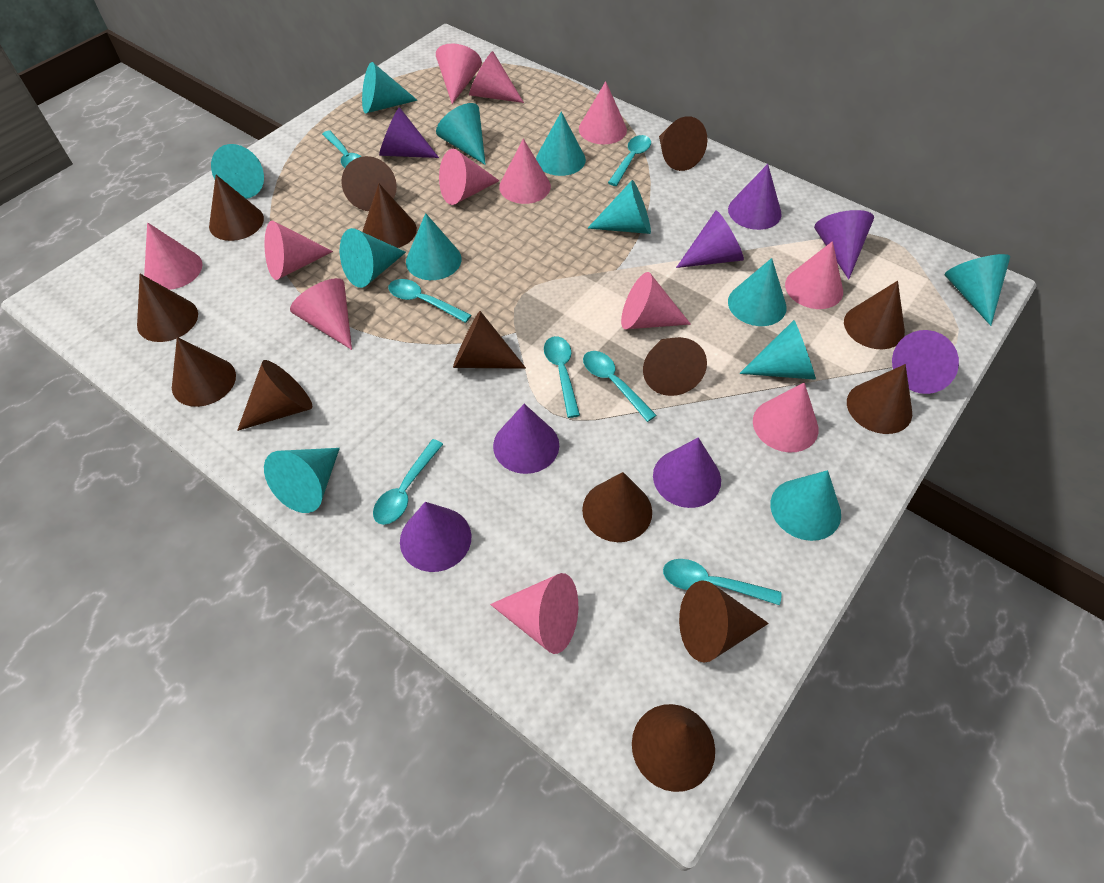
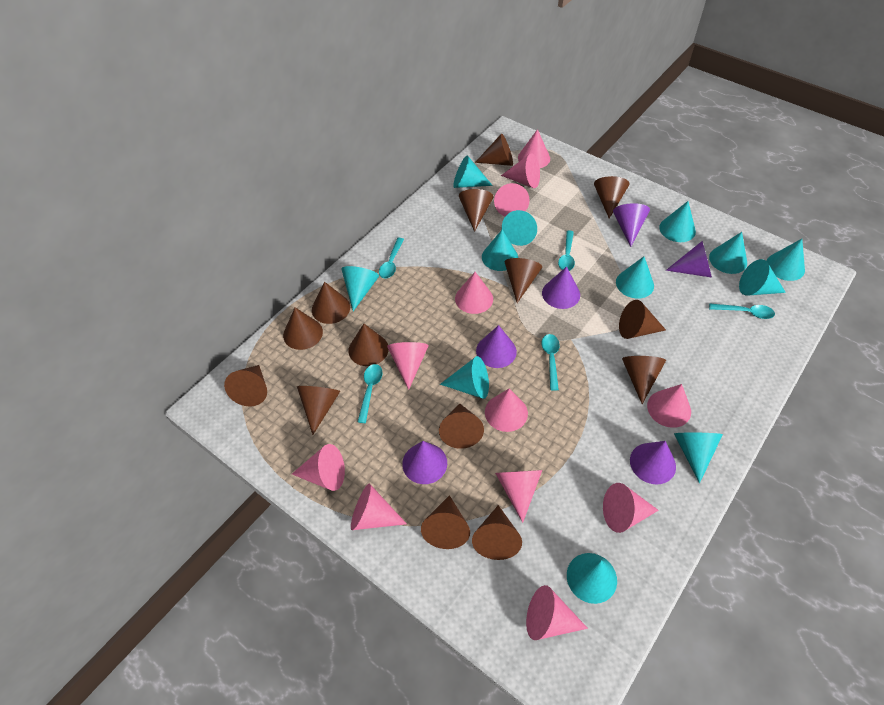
purple cone: 8 -> 6
turquoise spoon: 7 -> 5

